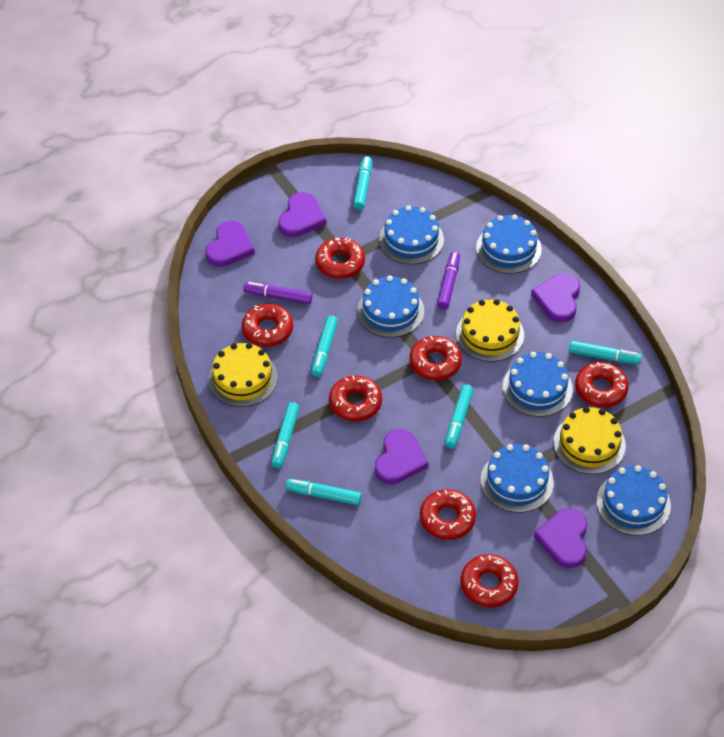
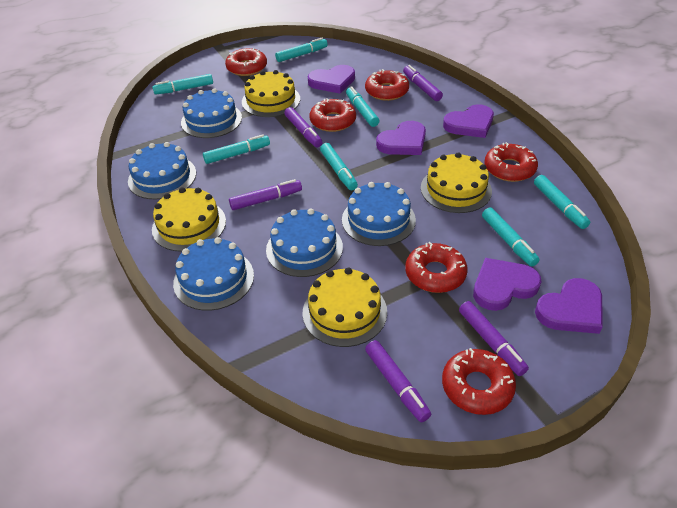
blue cake: 6 -> 5
purple marker: 2 -> 5
red donut: 7 -> 6
turquoise marker: 6 -> 7
yellow cake: 3 -> 4

